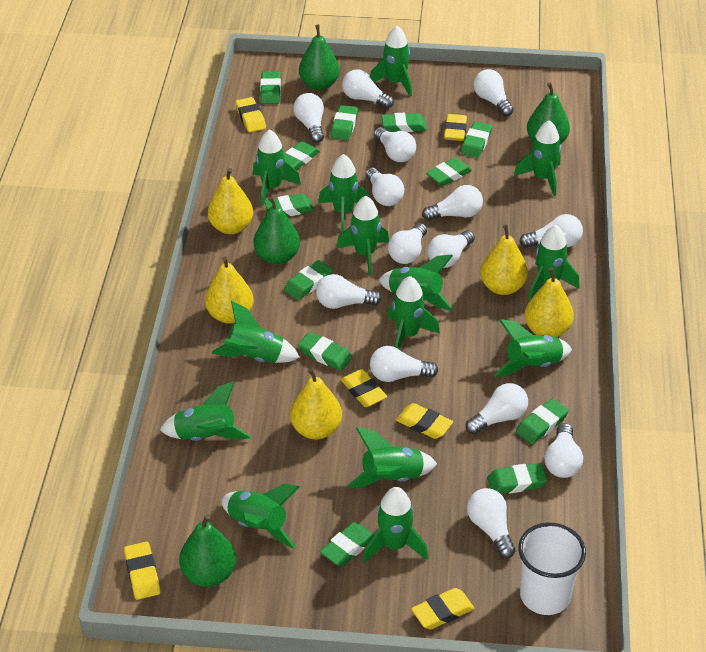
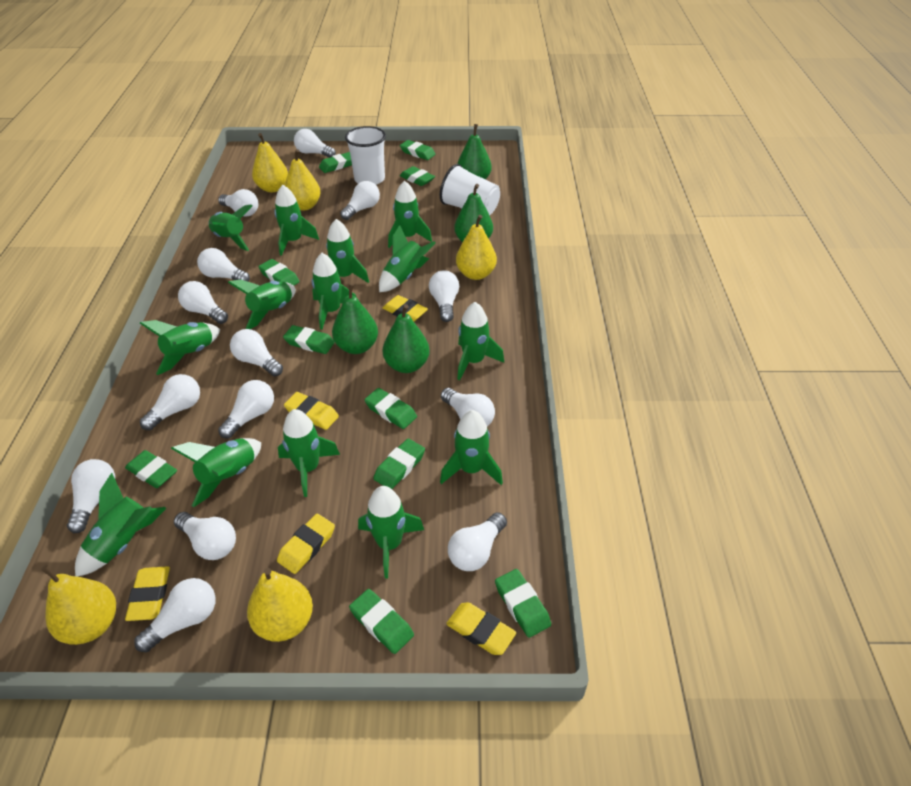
green eraser: 12 -> 10
white cup: 1 -> 2
yellow eraser: 6 -> 5

